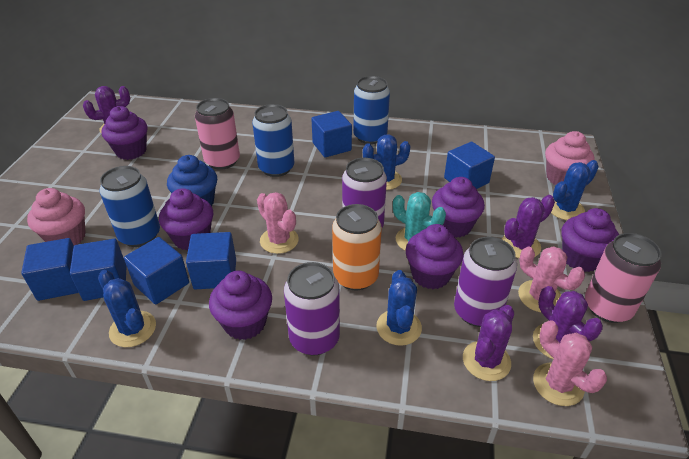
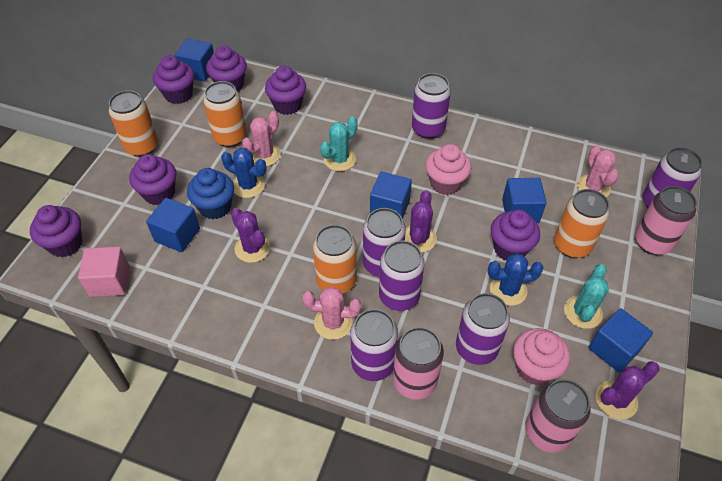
blue cactus: 4 -> 2
blue can: 3 -> 0
blue cube: 6 -> 5
orange can: 1 -> 4
pink can: 2 -> 3
pink cube: 0 -> 1
purple cactus: 4 -> 3
purple can: 3 -> 6
turquoise cactus: 1 -> 2

